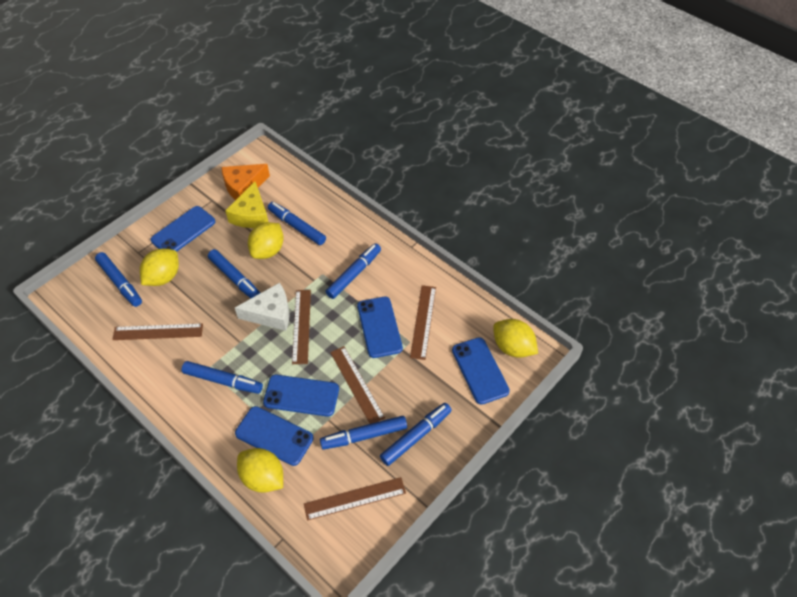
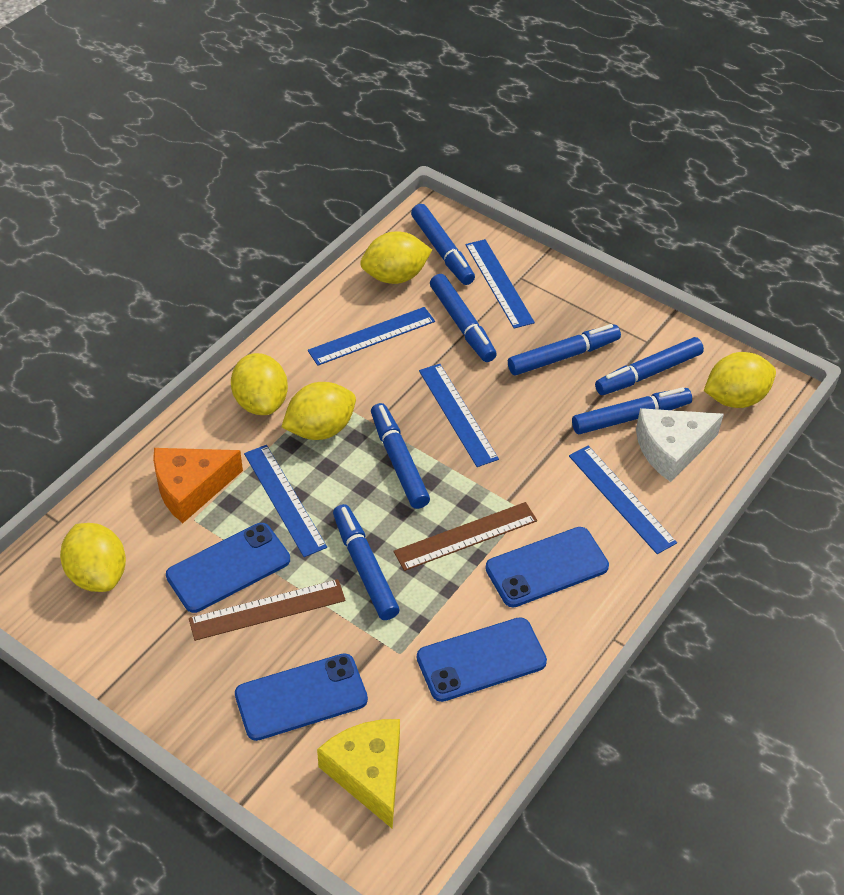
blue phone: 5 -> 4
blue ruler: 0 -> 5
brown ruler: 5 -> 2
yellow lemon: 4 -> 5

